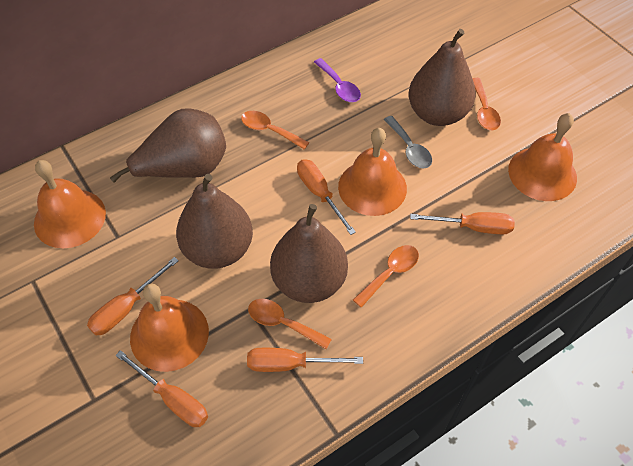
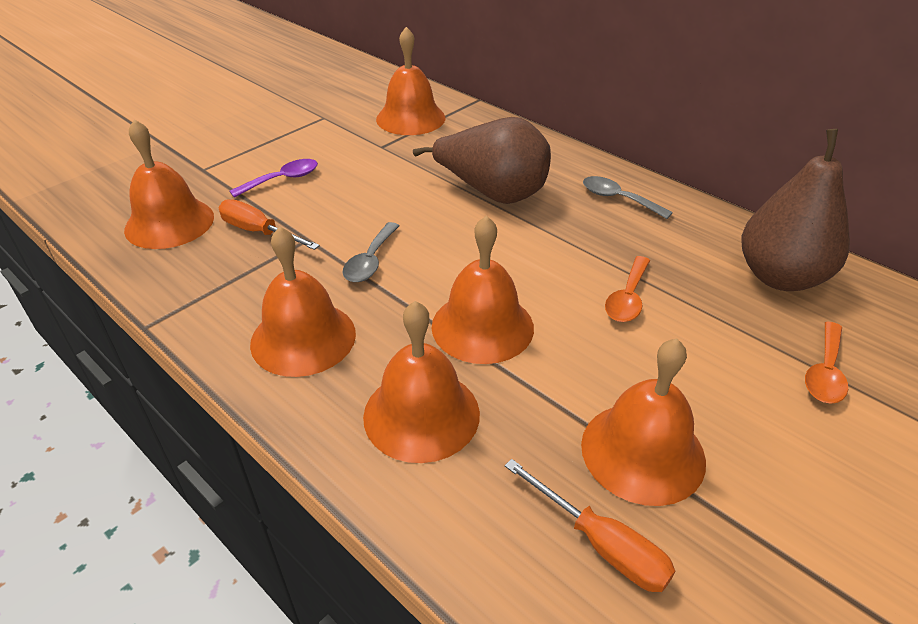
brown pear: 4 -> 2
grey spoon: 1 -> 2
orange bell: 4 -> 6
orange screwdriver: 5 -> 2
orange spoon: 4 -> 2

